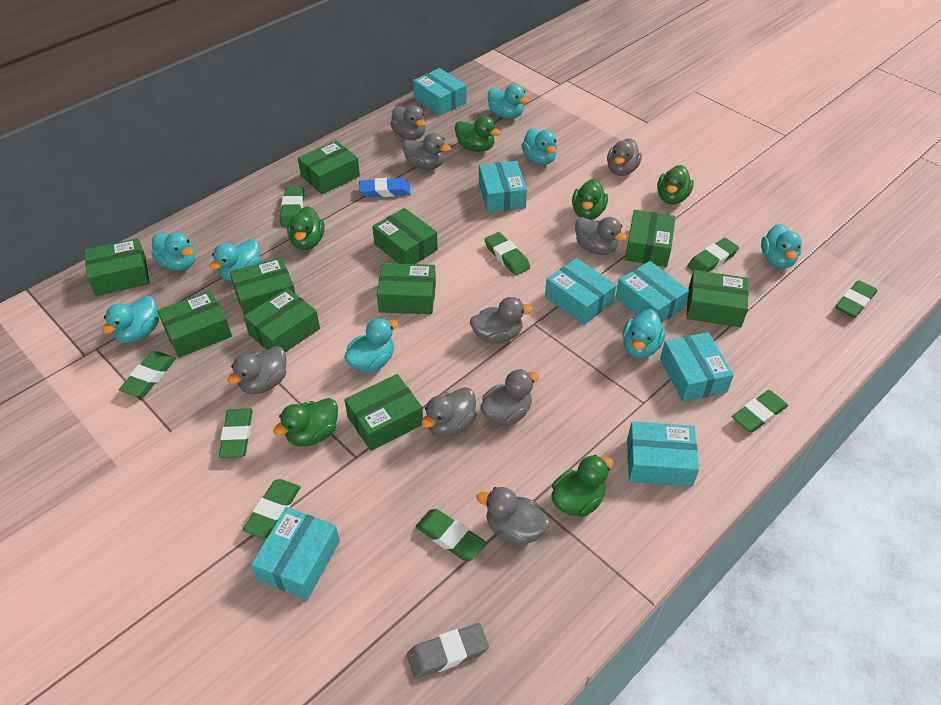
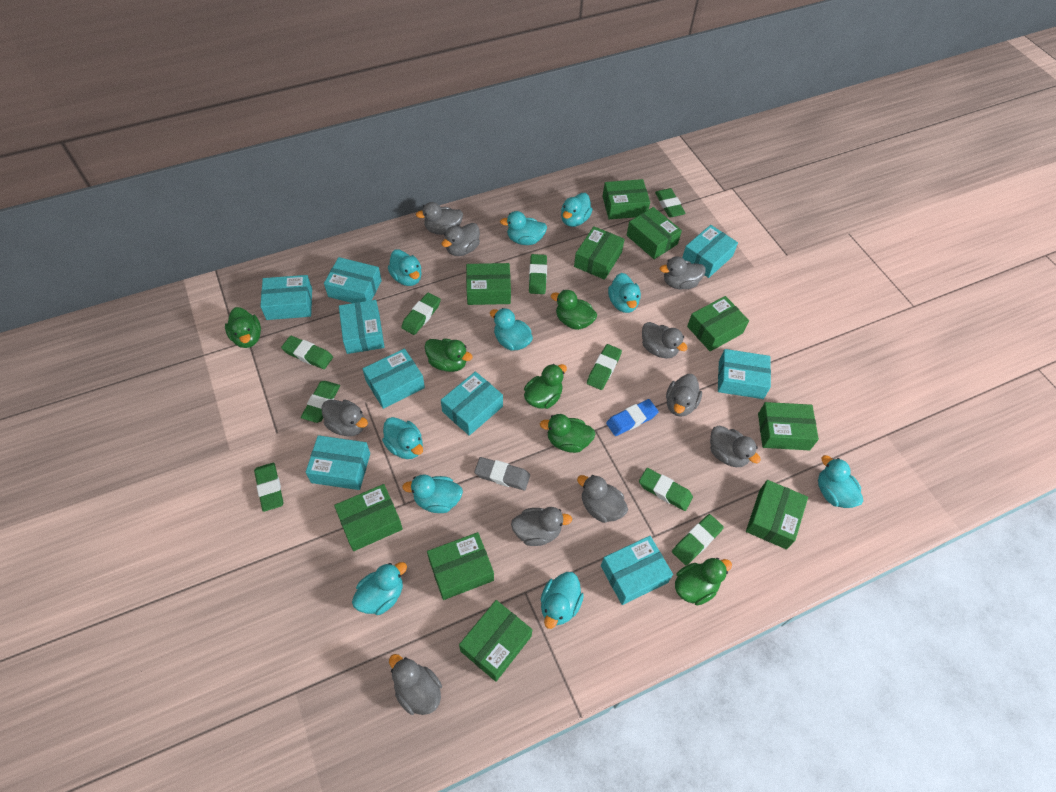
grey duck: 9 -> 10
turquoise box: 7 -> 9
turquoise duck: 8 -> 10

